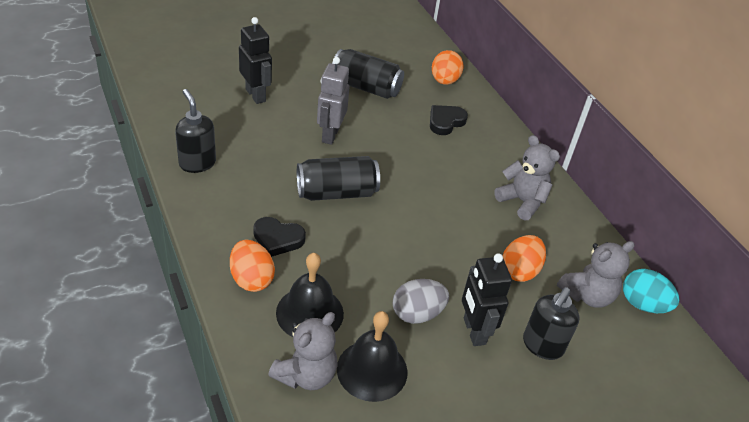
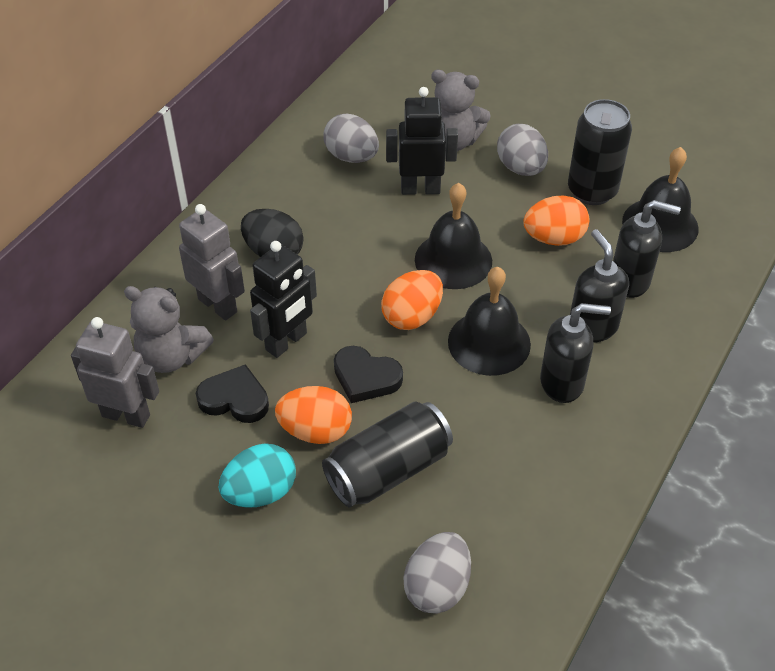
black bell: 2 -> 3
black egg: 0 -> 1
black soap dispenser: 2 -> 3
grey egg: 1 -> 3
grey robot: 1 -> 2
grey teddy bear: 3 -> 2

